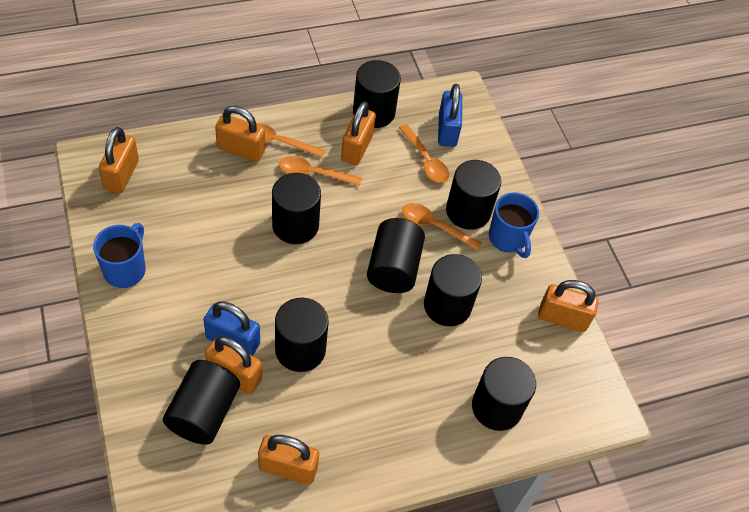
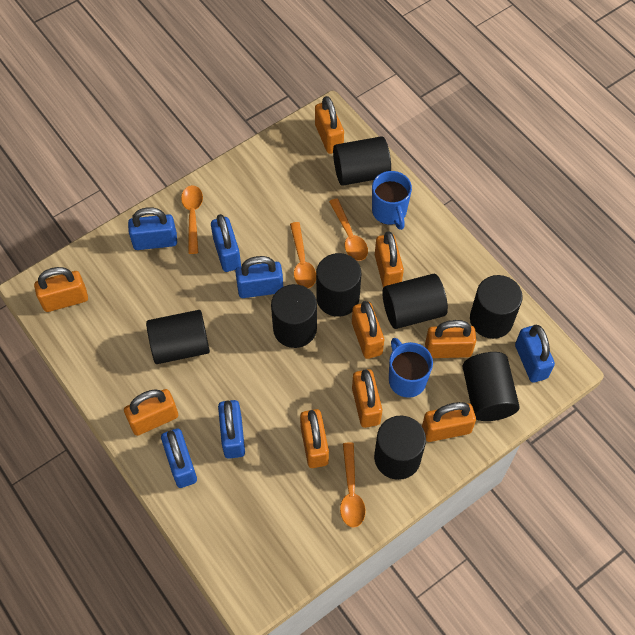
blue padlock: 2 -> 6
orange padlock: 6 -> 9

